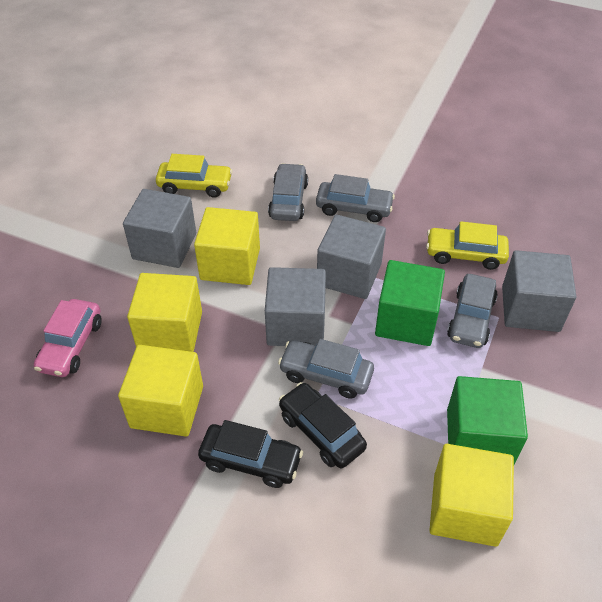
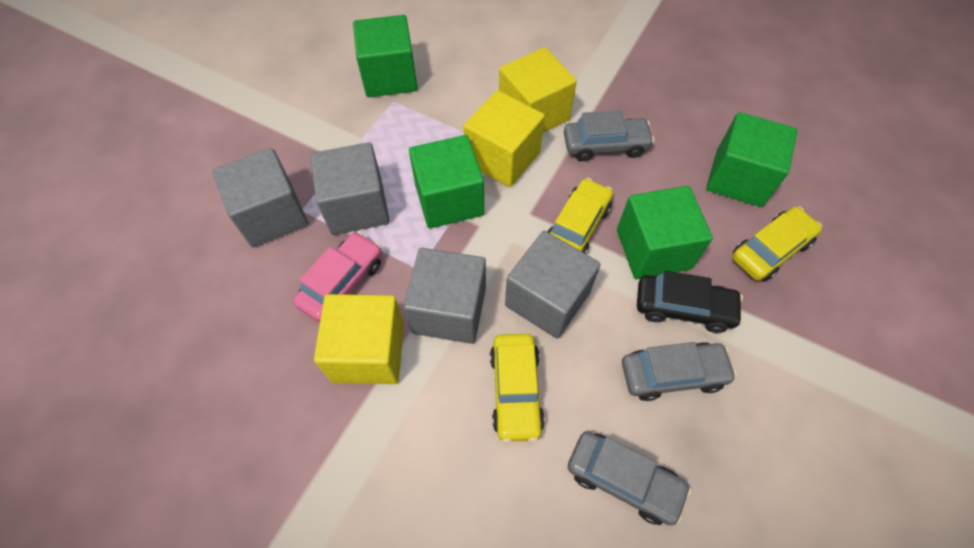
black car: 2 -> 1
green cube: 2 -> 4
grey car: 4 -> 3
yellow car: 2 -> 3
yellow cube: 4 -> 3

